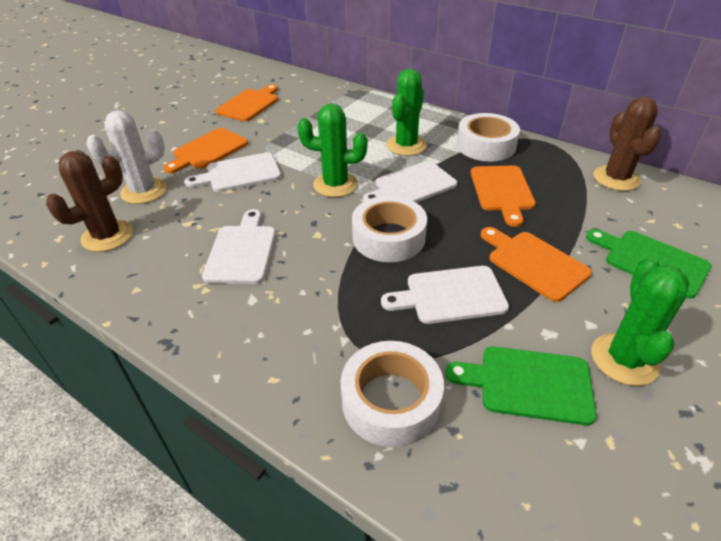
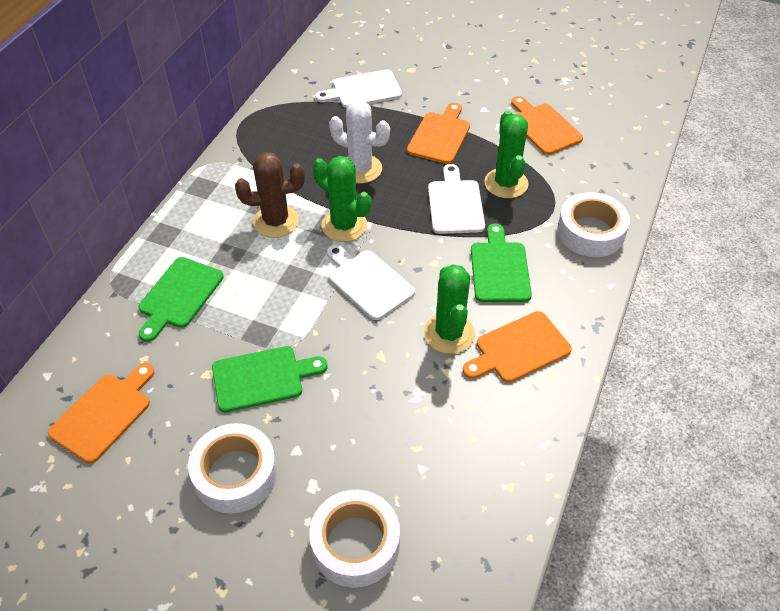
brown cactus: 2 -> 1
green cutting board: 2 -> 3
white cutting board: 4 -> 3

